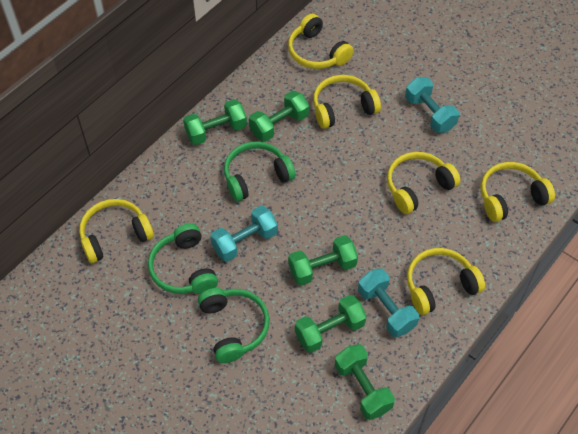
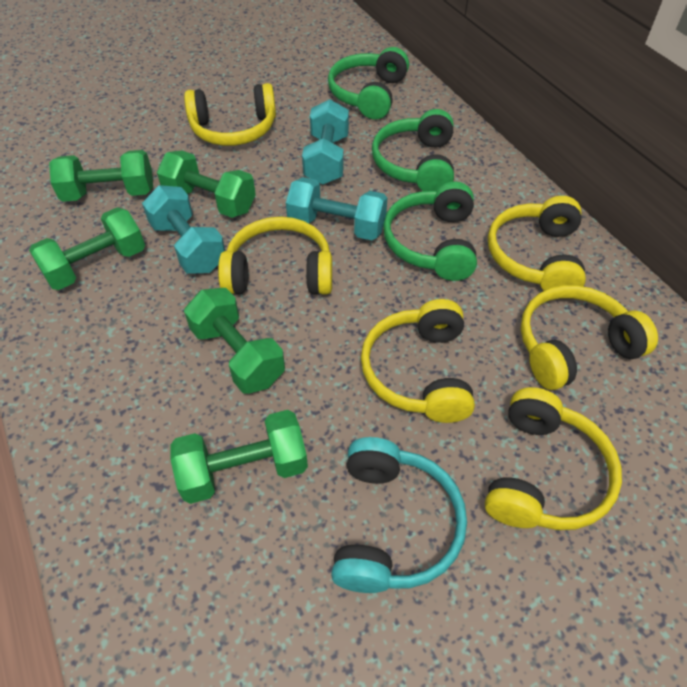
turquoise headphones: 0 -> 1

